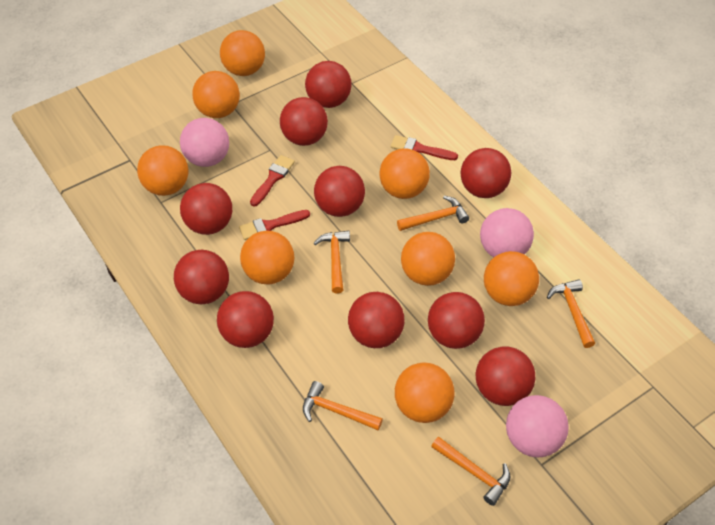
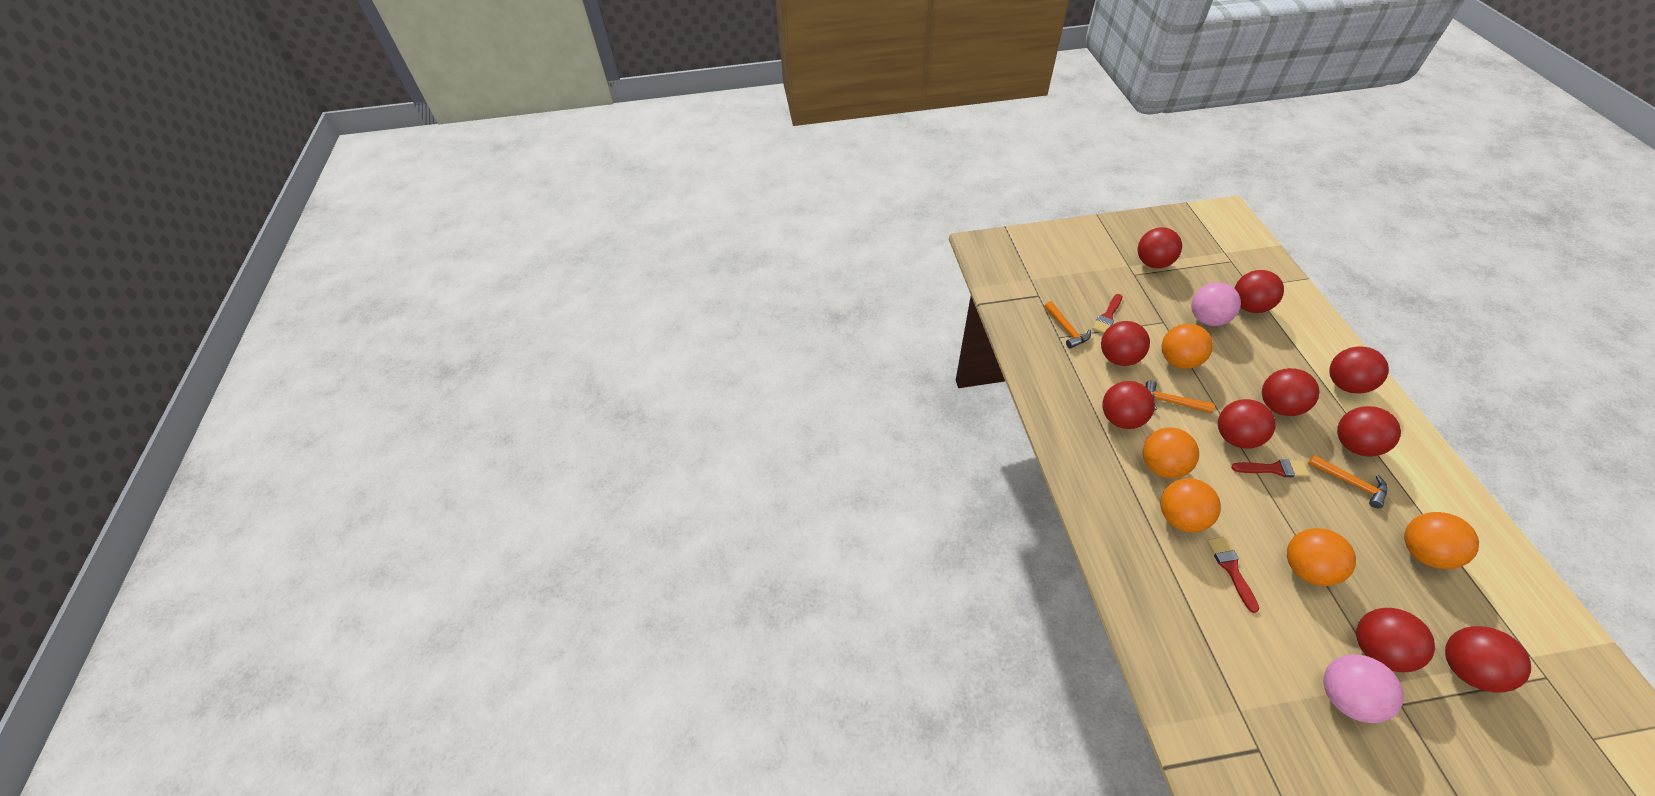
orange ball: 8 -> 5
orange hammer: 5 -> 3
pink ball: 3 -> 2

